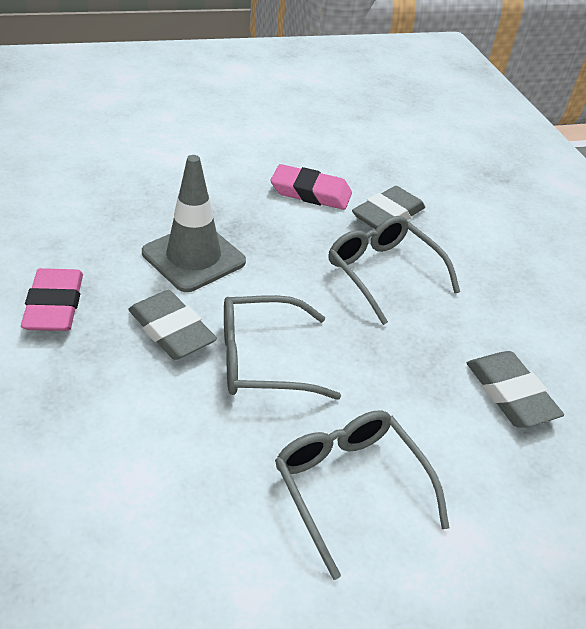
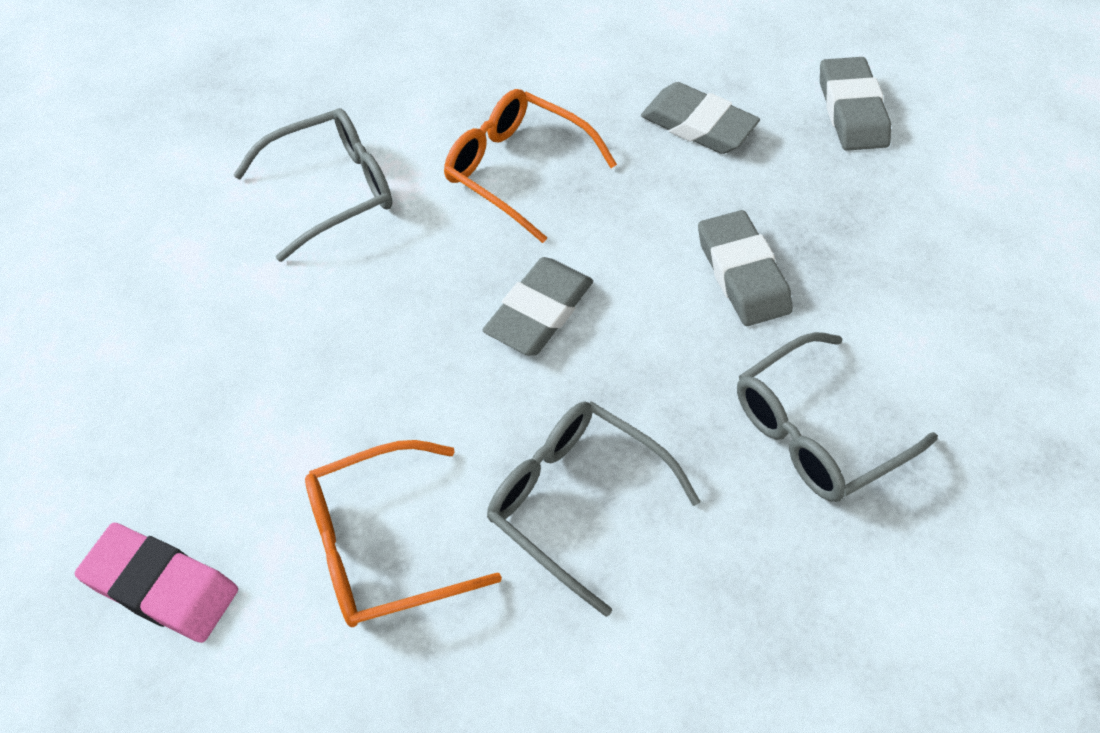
grey eraser: 3 -> 4
grey traffic cone: 1 -> 0
orange glasses: 0 -> 2
pink eraser: 2 -> 1

